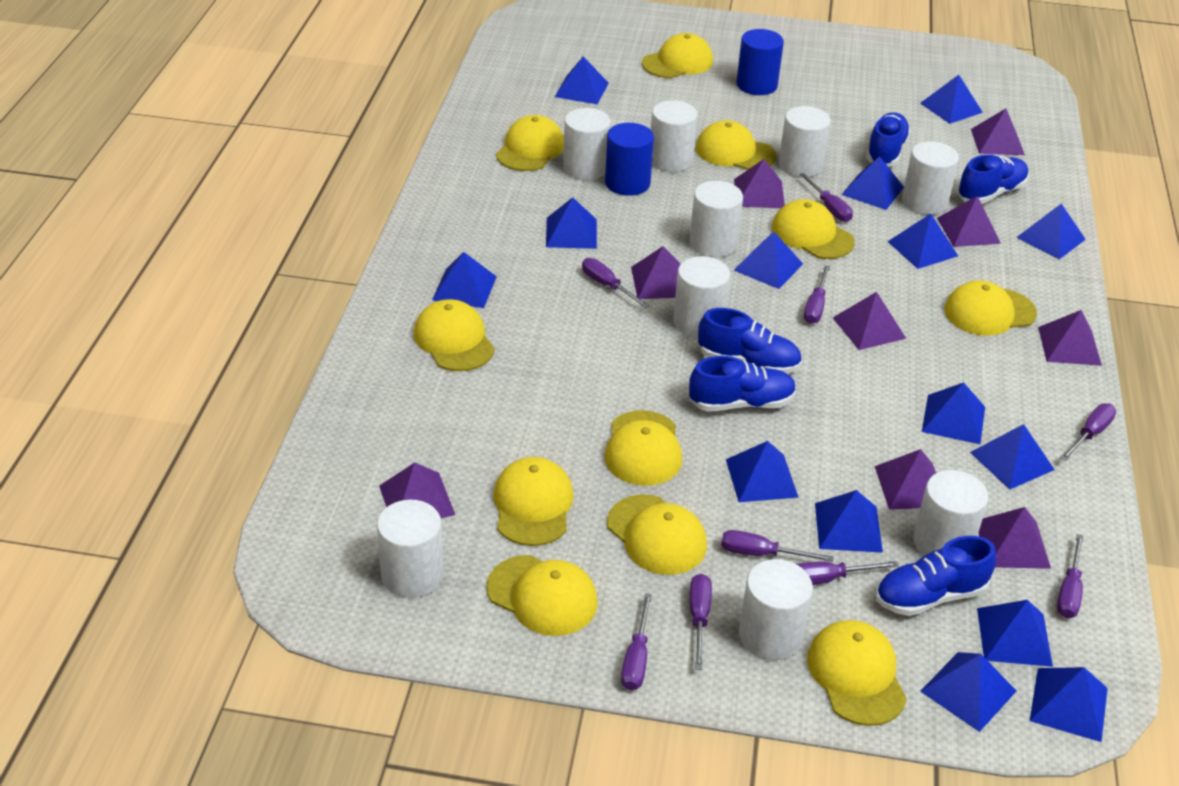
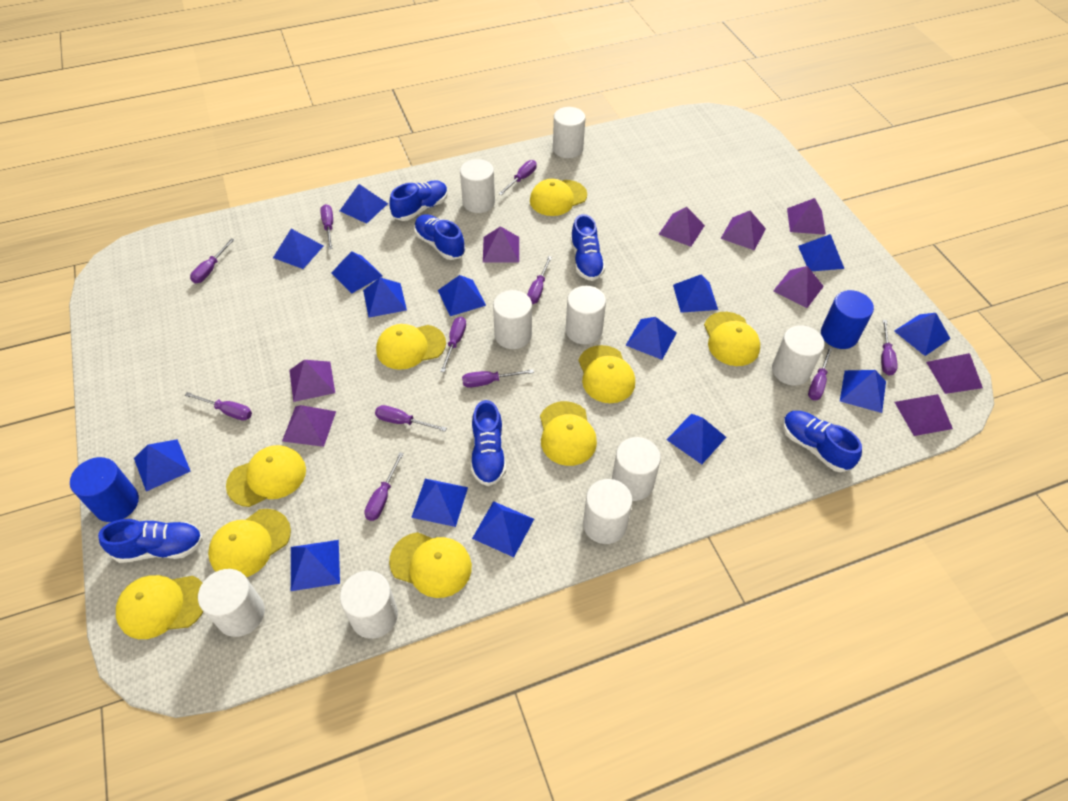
blue shoe: 5 -> 6
purple screwdriver: 9 -> 11
yellow cap: 11 -> 9

